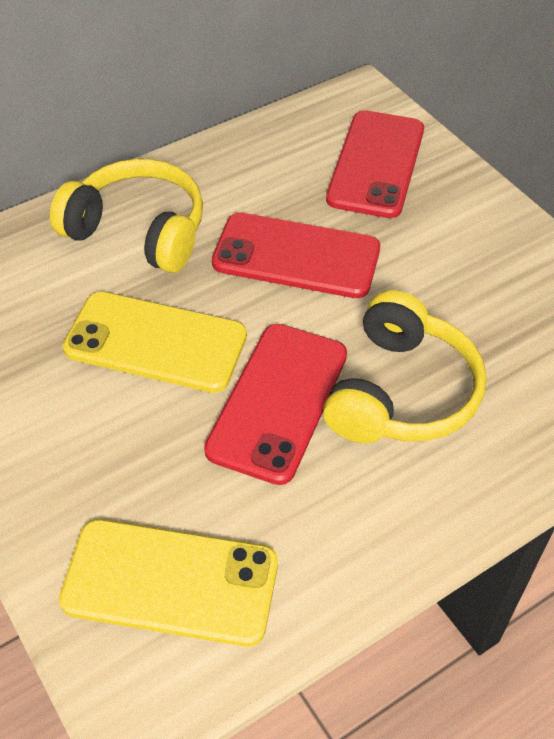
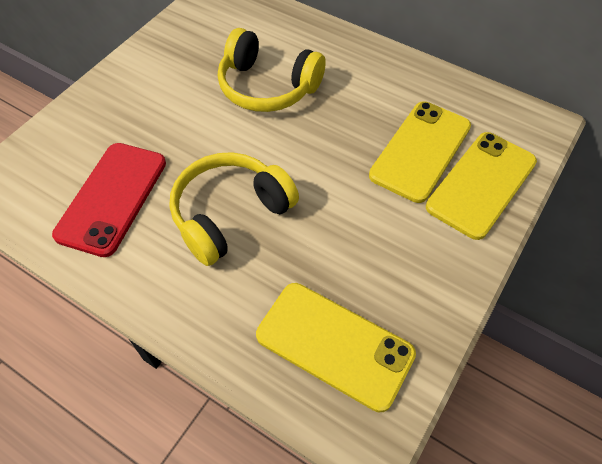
red phone: 3 -> 1
yellow phone: 2 -> 3

